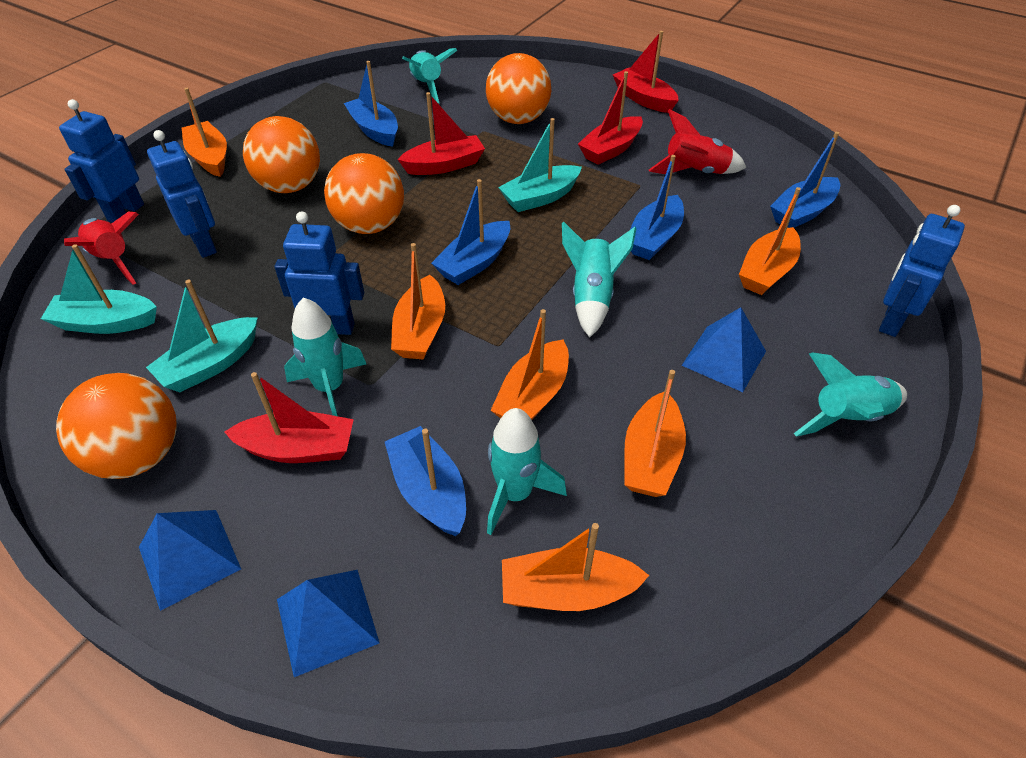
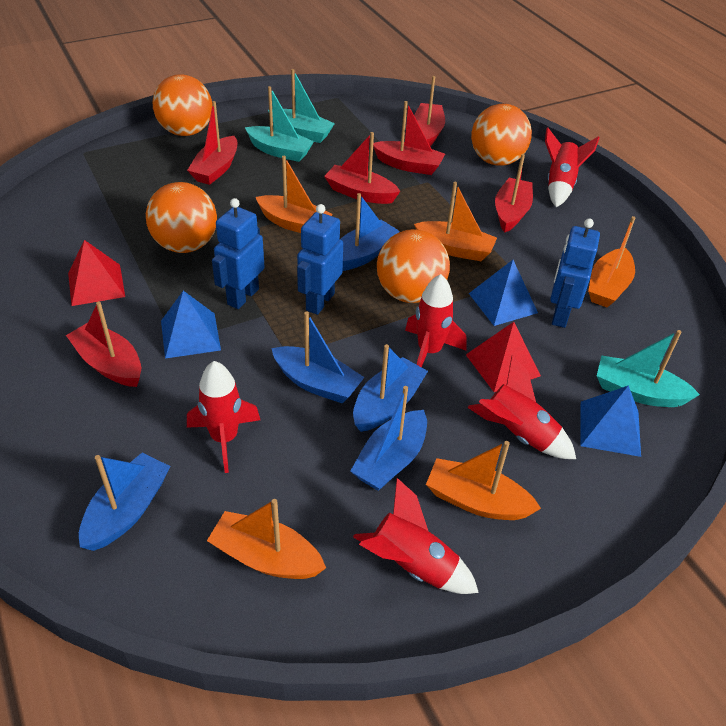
blue robot: 4 -> 3
orange boat: 6 -> 5
red boat: 4 -> 6
red pyramid: 0 -> 2
red rocket: 2 -> 5
turquoise rocket: 5 -> 0

